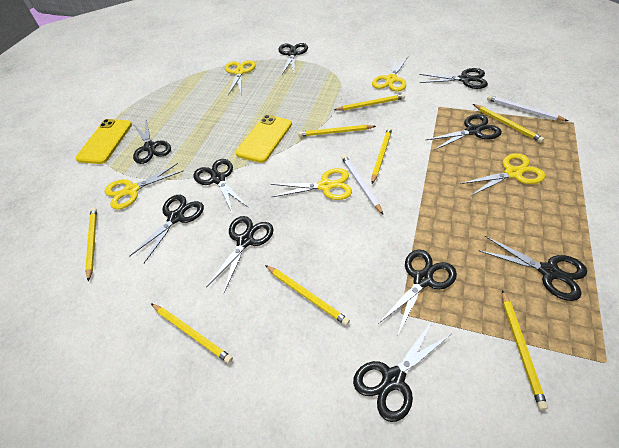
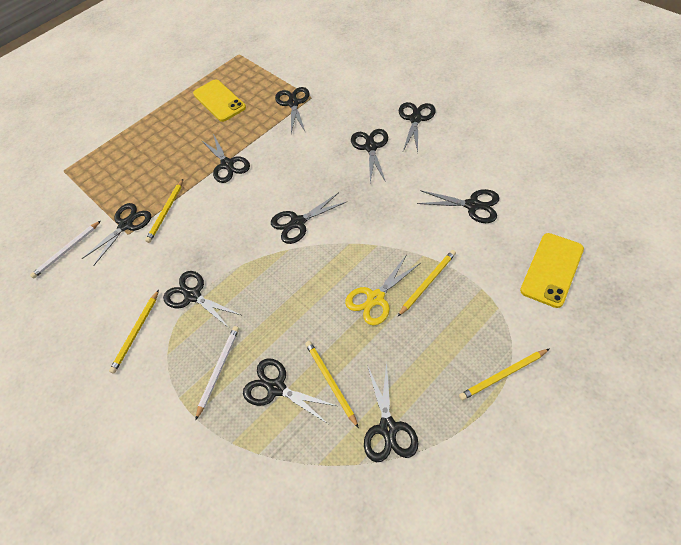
yellow pencil: 8 -> 5
yellow scissors: 5 -> 1

